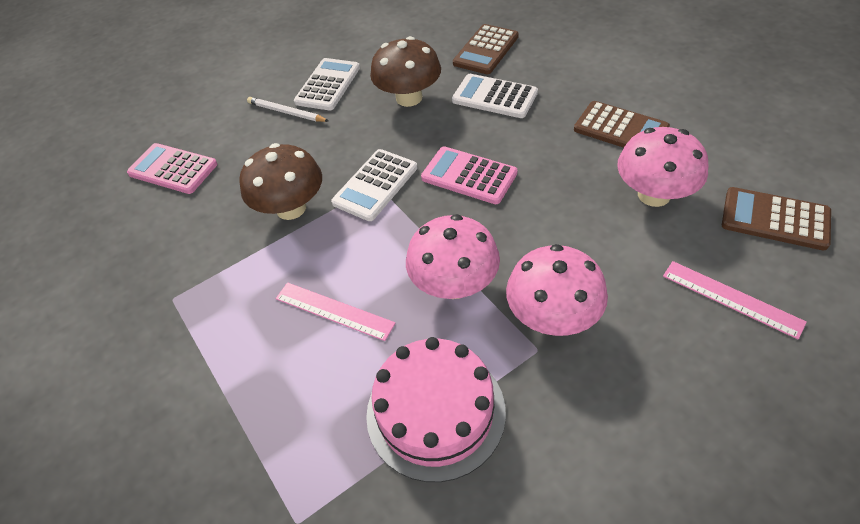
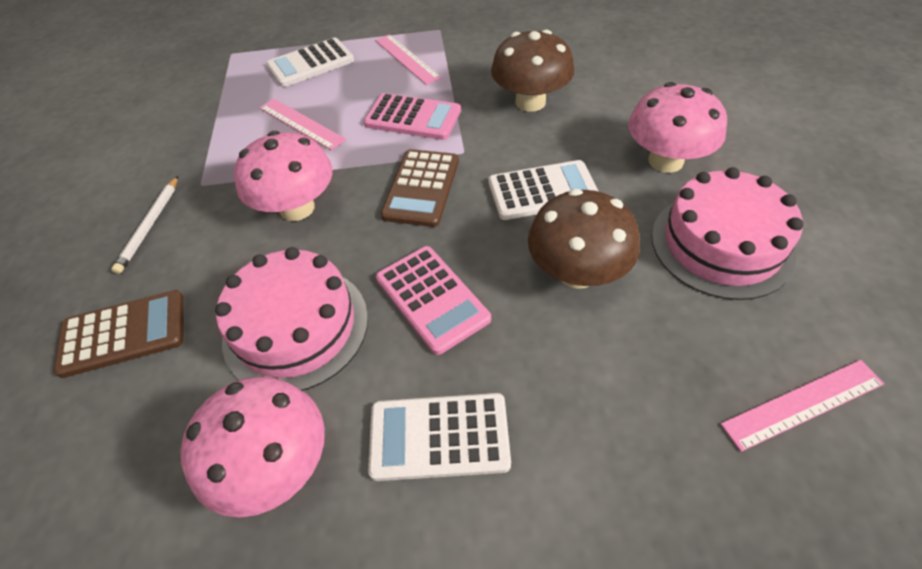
brown calculator: 3 -> 2
pink cake: 1 -> 2
pink ruler: 2 -> 3

